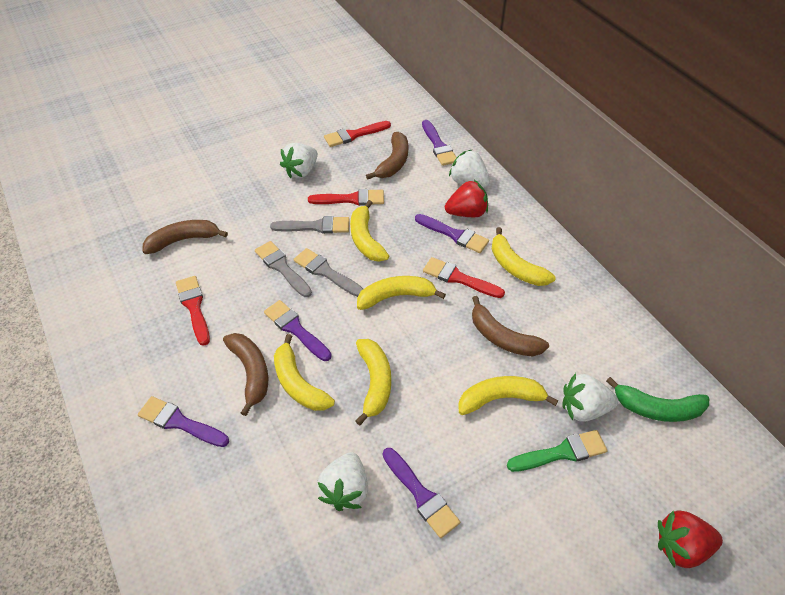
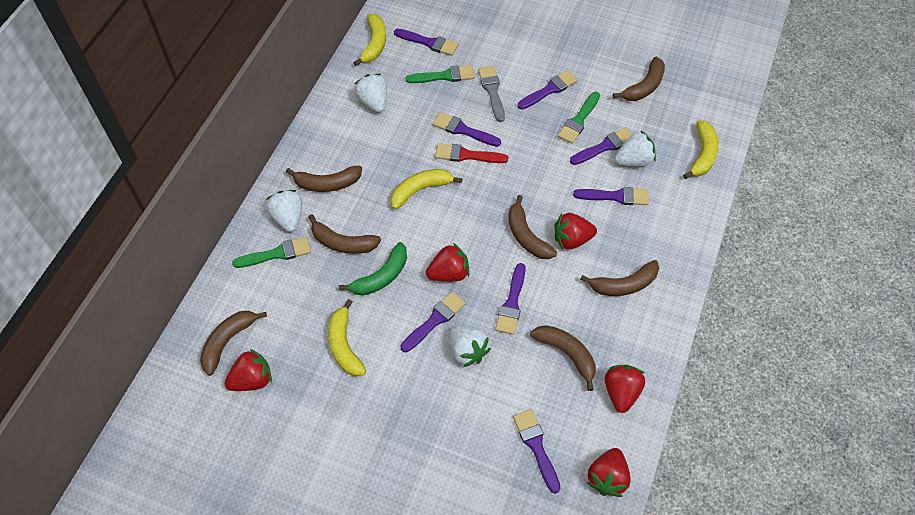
brown banana: 4 -> 7
green brush: 1 -> 3
grey brush: 3 -> 1
purple brush: 5 -> 8
red brush: 4 -> 1
red strawberry: 2 -> 5
yellow banana: 6 -> 4

